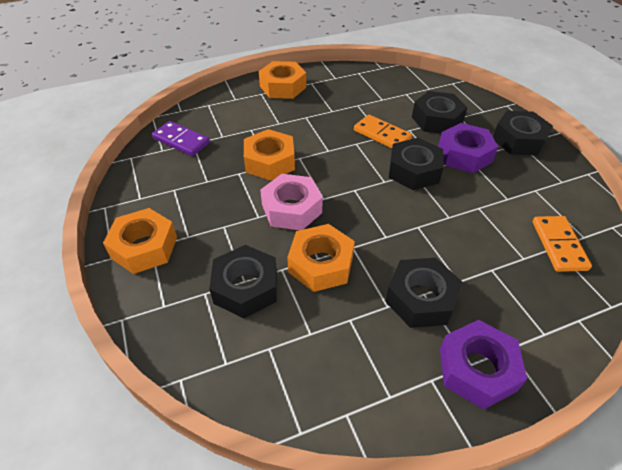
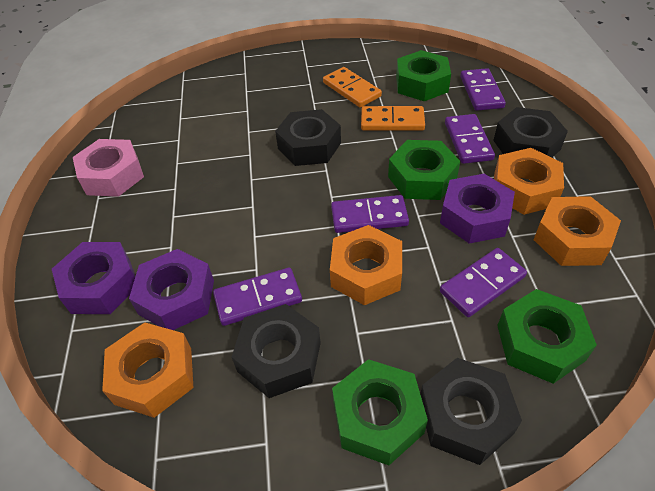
black nut: 5 -> 4
green nut: 0 -> 4
purple domino: 1 -> 5
purple nut: 2 -> 3

